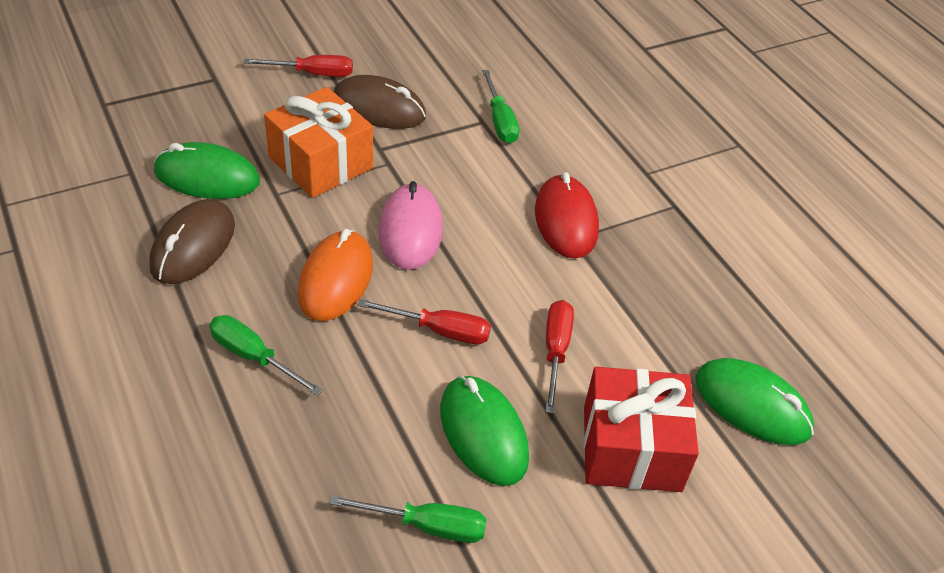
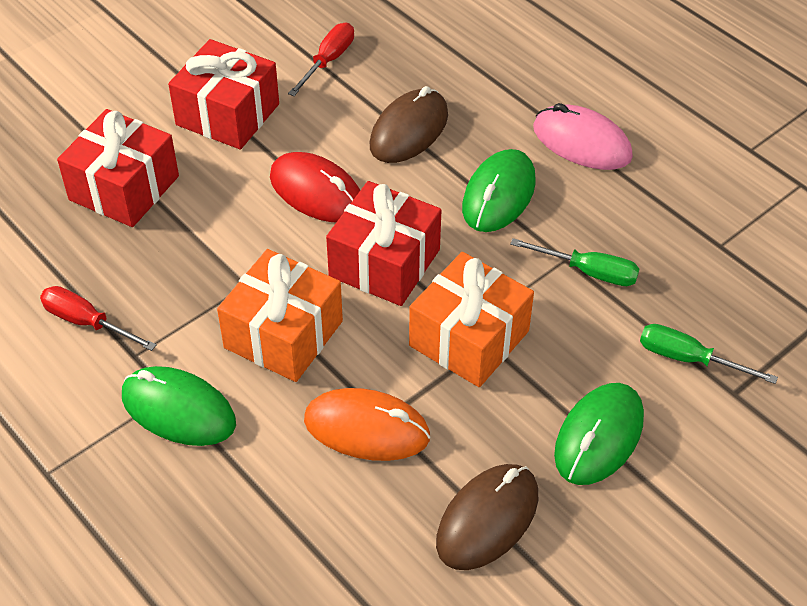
green screwdriver: 3 -> 2
orange gift: 1 -> 2
red gift: 1 -> 3
red screwdriver: 3 -> 2

